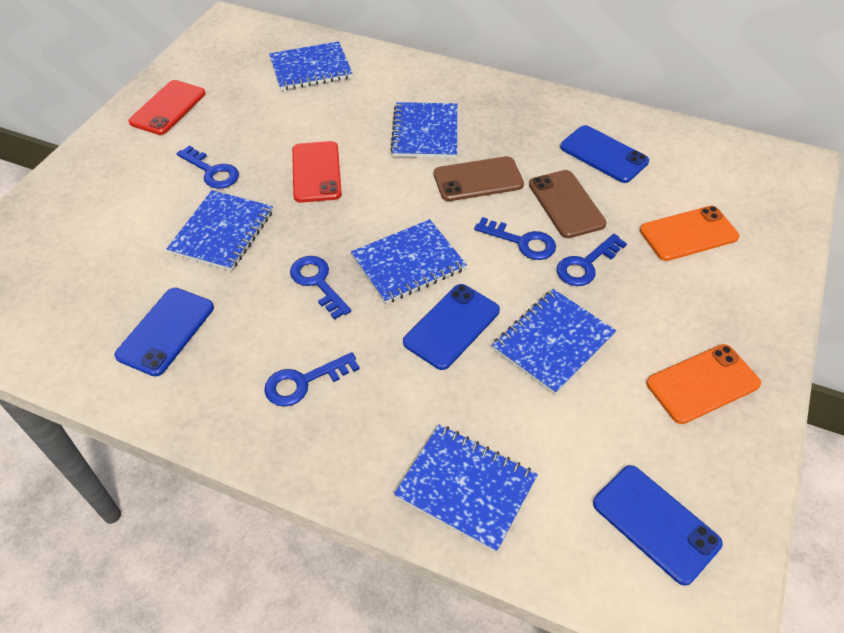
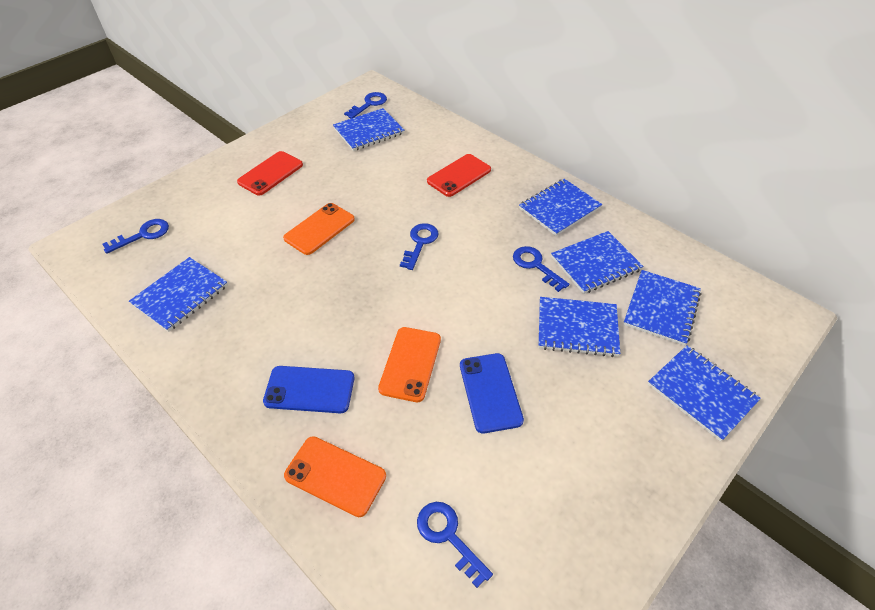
blue notebook: 6 -> 7
blue phone: 4 -> 2
brown phone: 2 -> 0
orange phone: 2 -> 3

